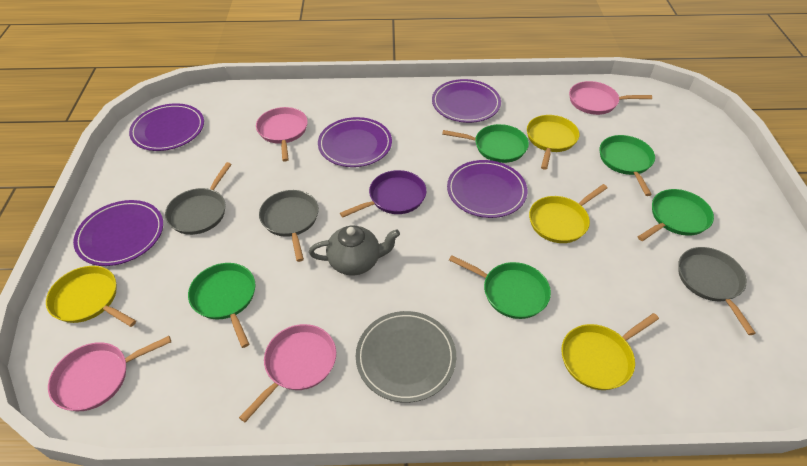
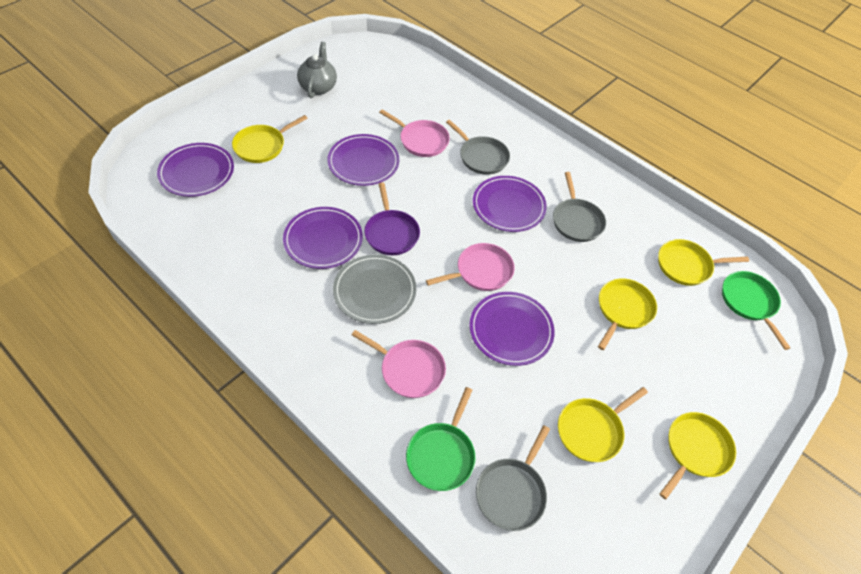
green pan: 5 -> 2
pink pan: 4 -> 3
yellow pan: 4 -> 5

